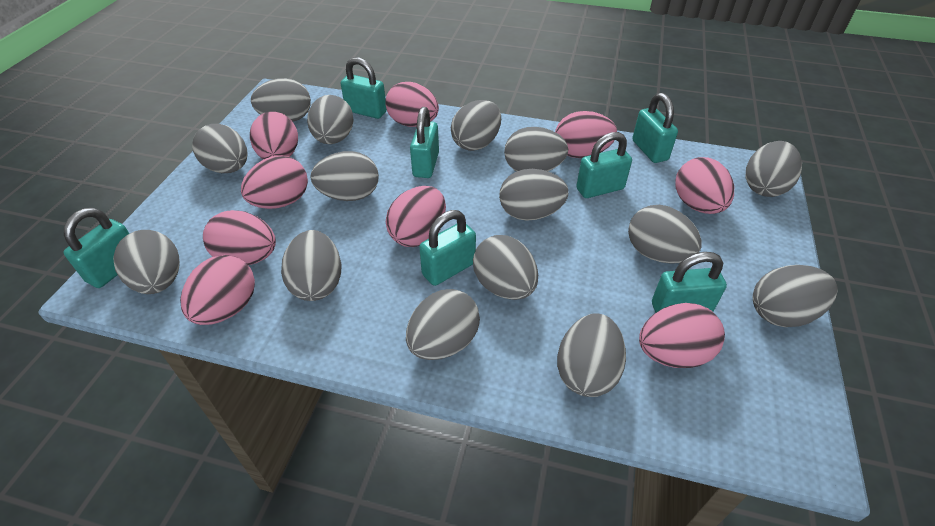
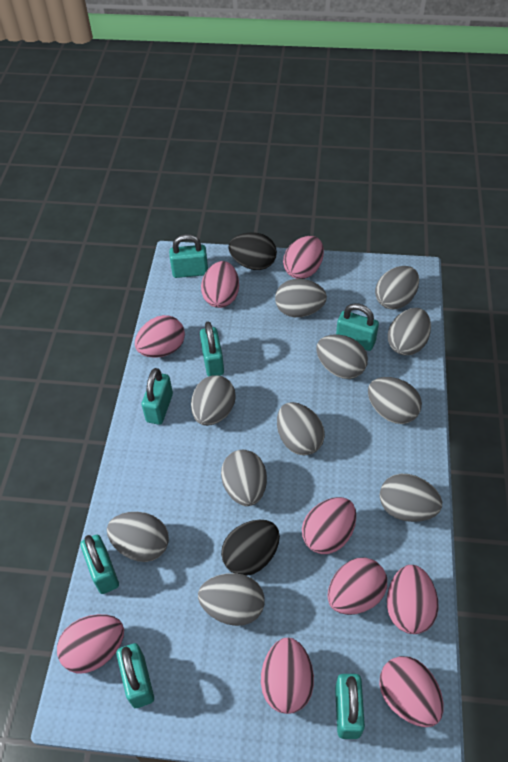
black egg: 0 -> 2
grey egg: 15 -> 11

